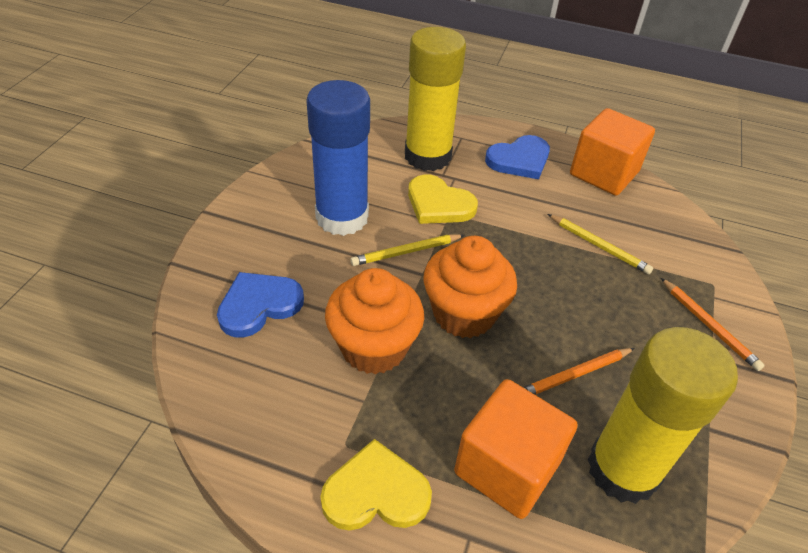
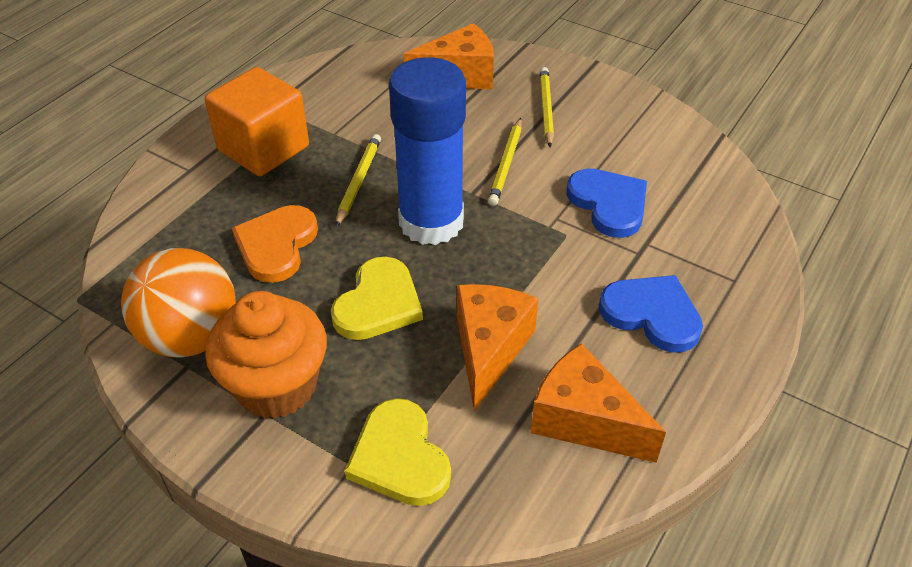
orange ball: 0 -> 1
orange cheese: 0 -> 3
orange cube: 2 -> 1
orange cupcake: 2 -> 1
orange heart: 0 -> 1
orange pencil: 2 -> 0
yellow glue stick: 2 -> 0
yellow pencil: 2 -> 3

